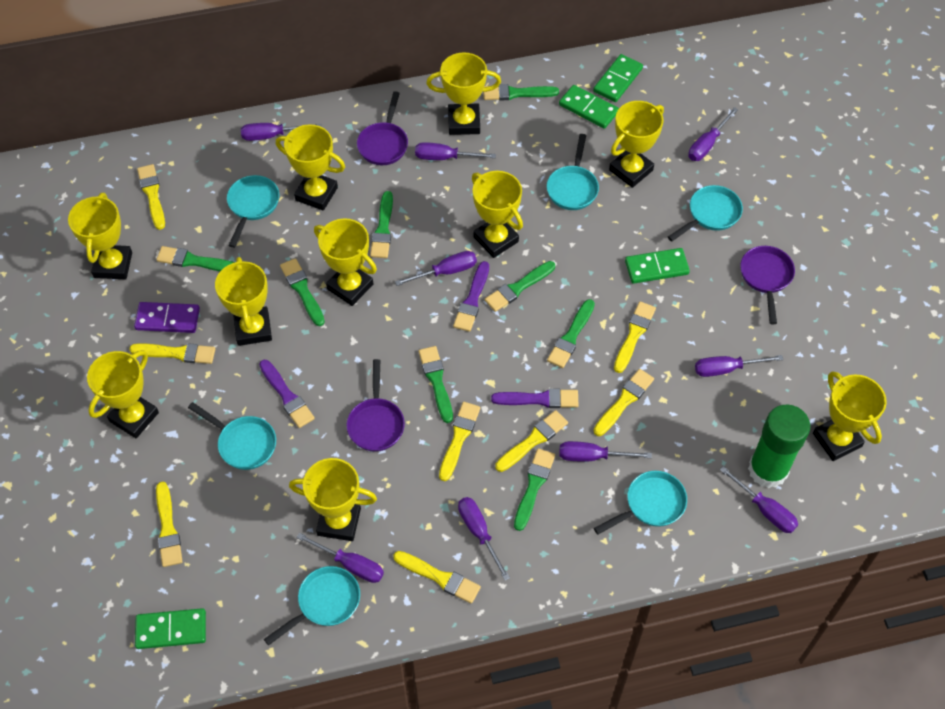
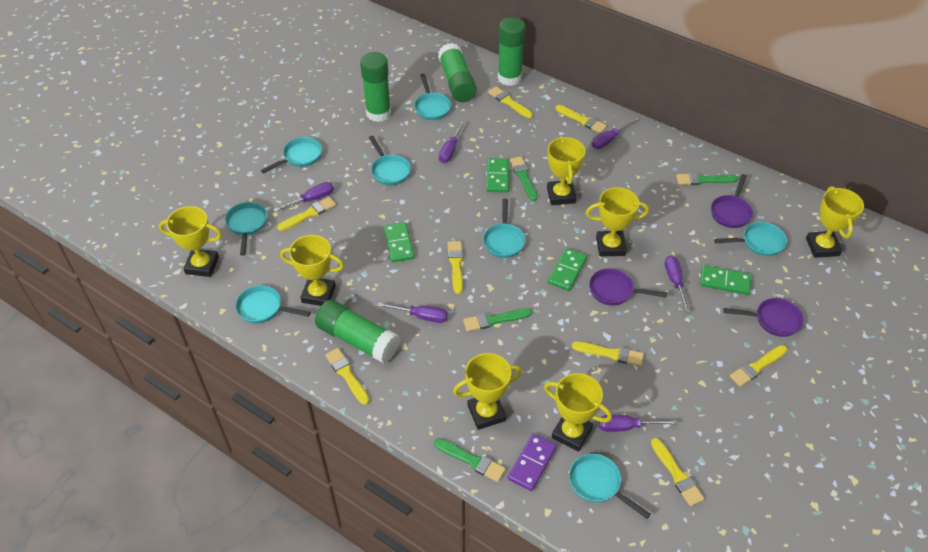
green brush: 8 -> 4
green glue stick: 1 -> 4
purple brush: 3 -> 0
purple screwdriver: 9 -> 6
turquoise pan: 6 -> 8
yellow trophy: 10 -> 7

